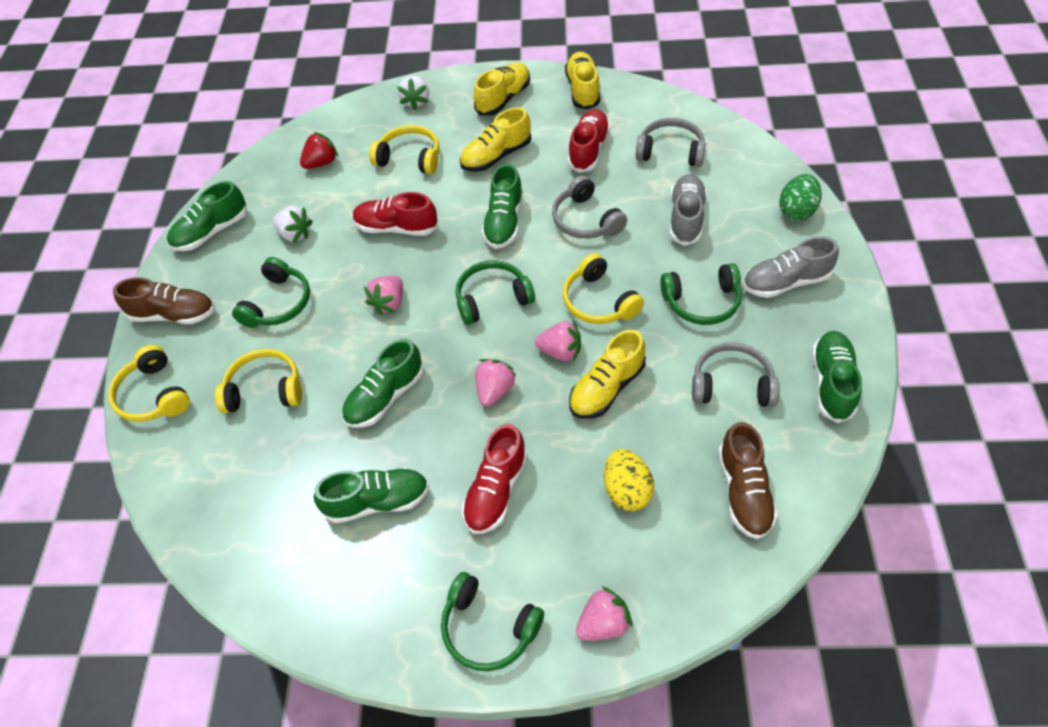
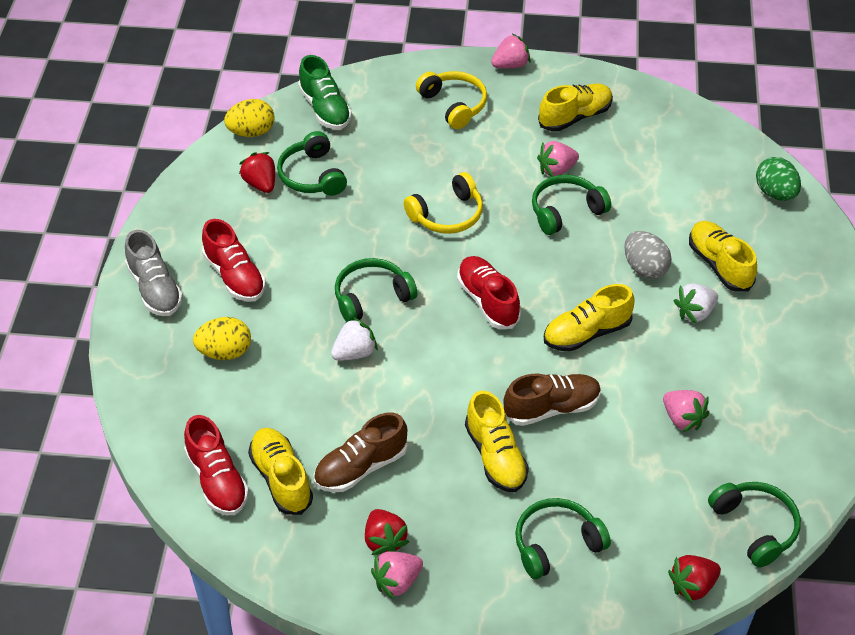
green headphones: 4 -> 5
green shoe: 5 -> 1
grey egg: 0 -> 1
grey headphones: 3 -> 0
grey shoe: 2 -> 1
red strawberry: 1 -> 3
yellow egg: 1 -> 2
yellow headphones: 4 -> 2
yellow shoe: 4 -> 5

